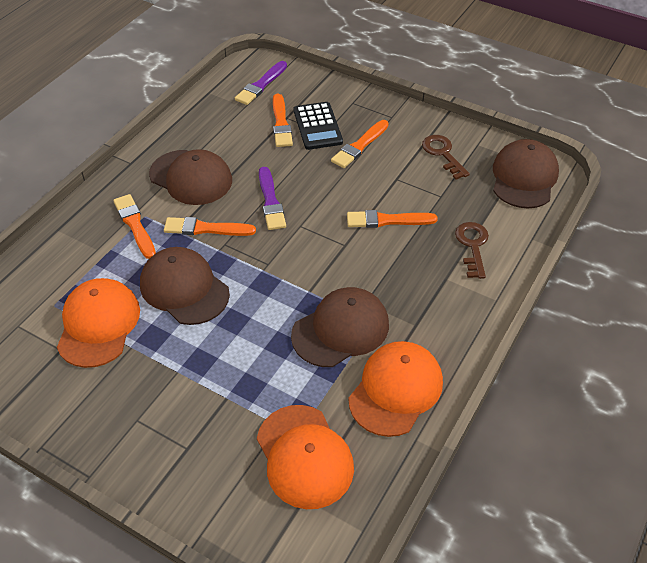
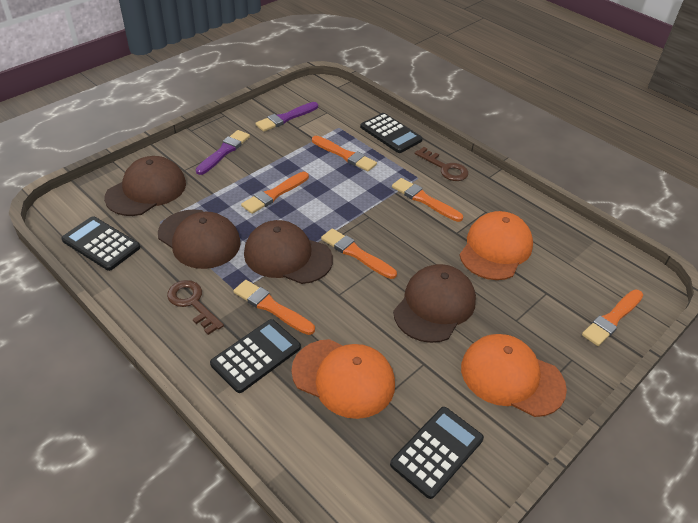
black calculator: 1 -> 4
orange brush: 5 -> 6

